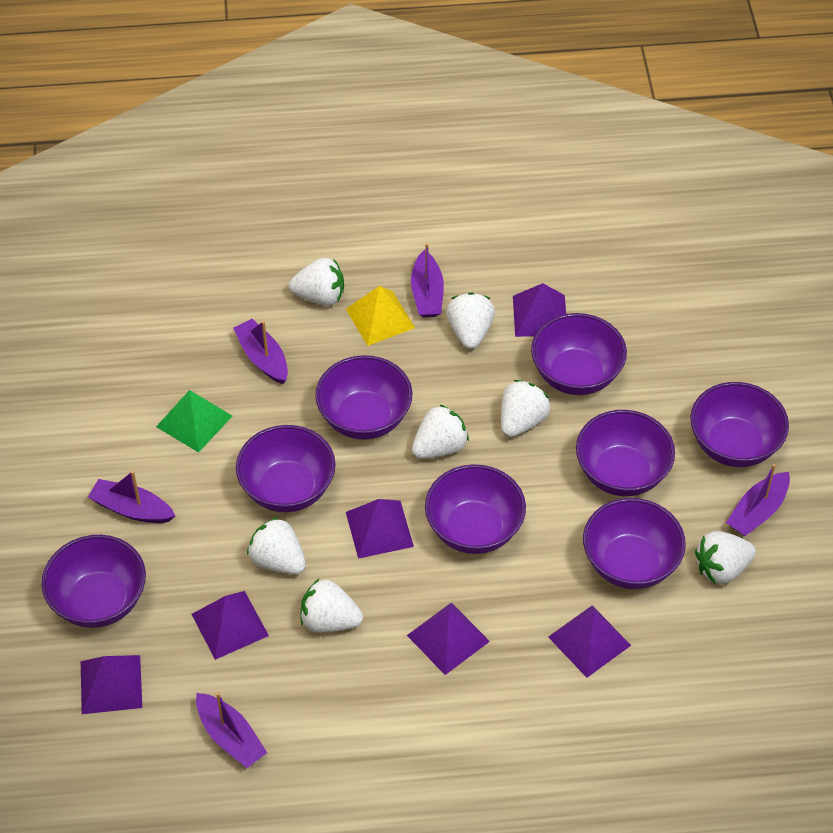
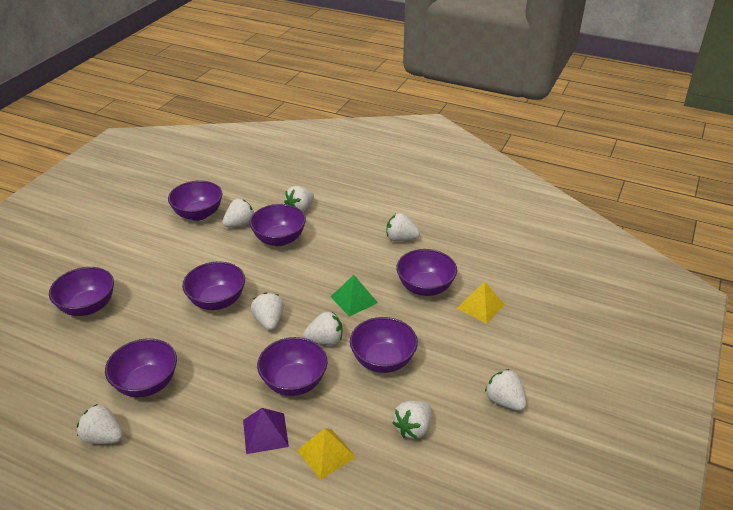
purple boat: 5 -> 0
purple pyramid: 6 -> 1
white strawberry: 7 -> 8
yellow pyramid: 1 -> 2

